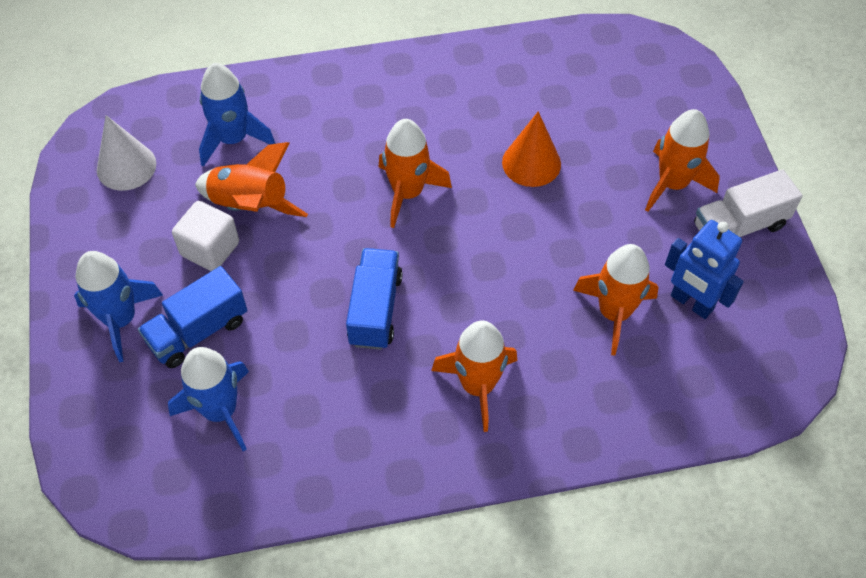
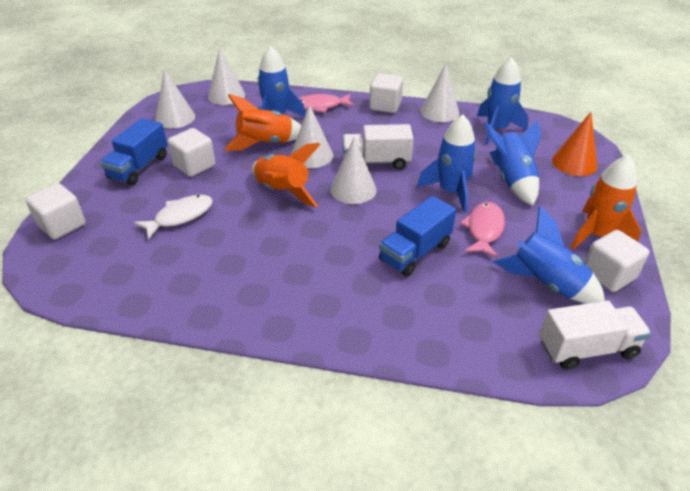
blue robot: 1 -> 0
blue rocket: 3 -> 5
orange rocket: 5 -> 3
pink fish: 0 -> 2
white cone: 1 -> 5
white cube: 1 -> 4
white fish: 0 -> 1
white truck: 1 -> 2

